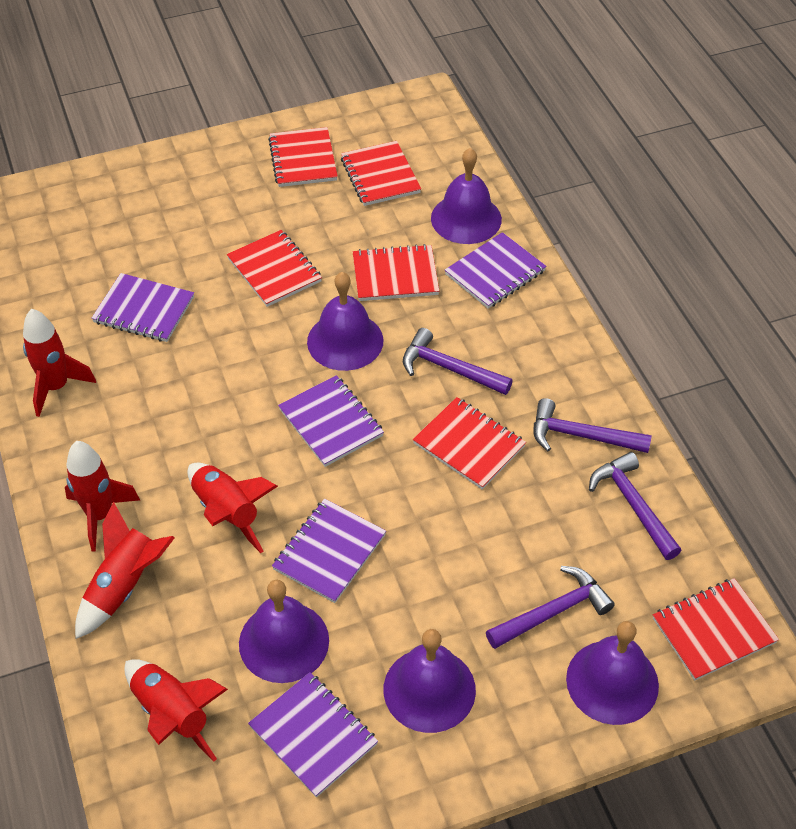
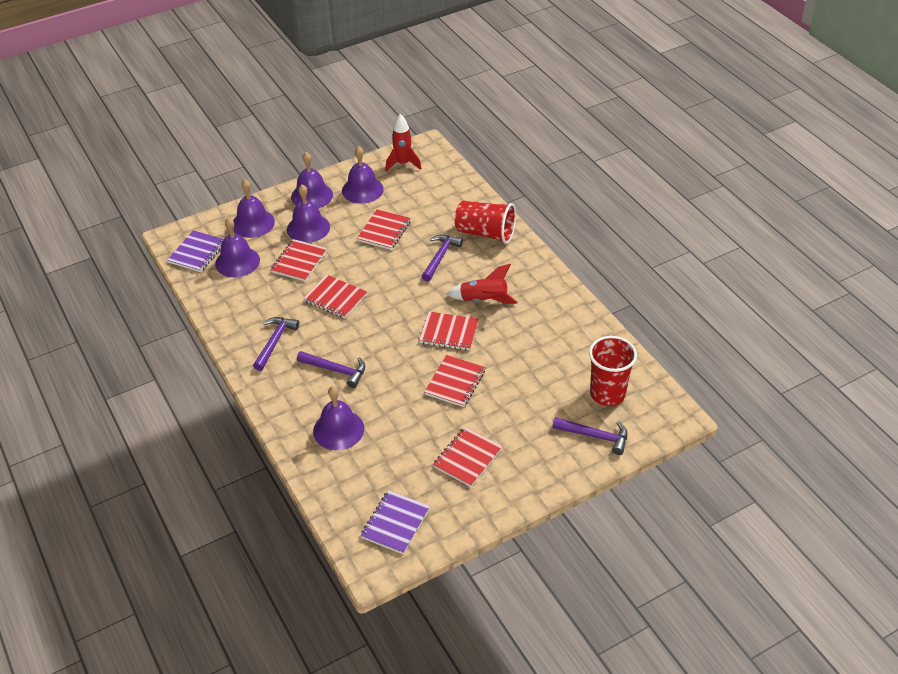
purple bell: 5 -> 6
purple notebook: 5 -> 2
red cup: 0 -> 2
red rocket: 5 -> 2

